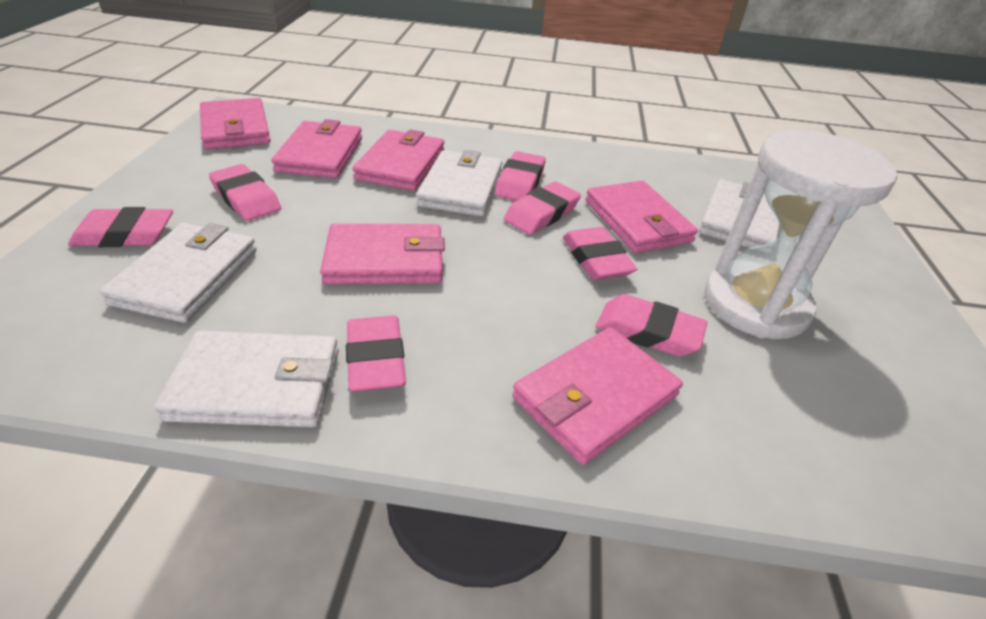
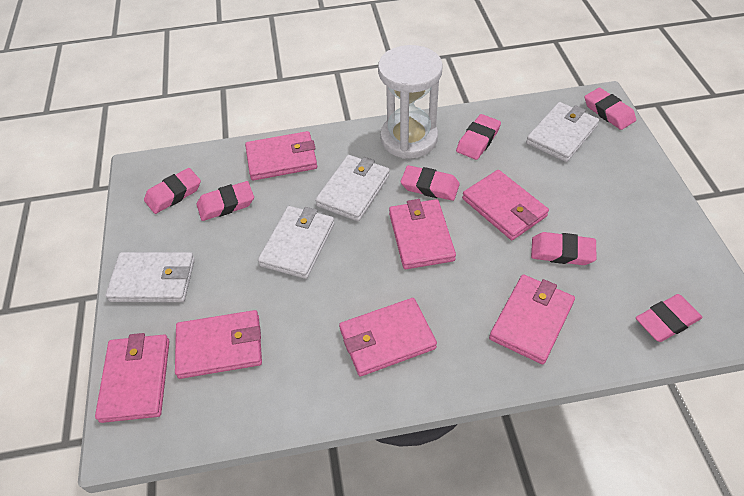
pink wallet: 6 -> 7

